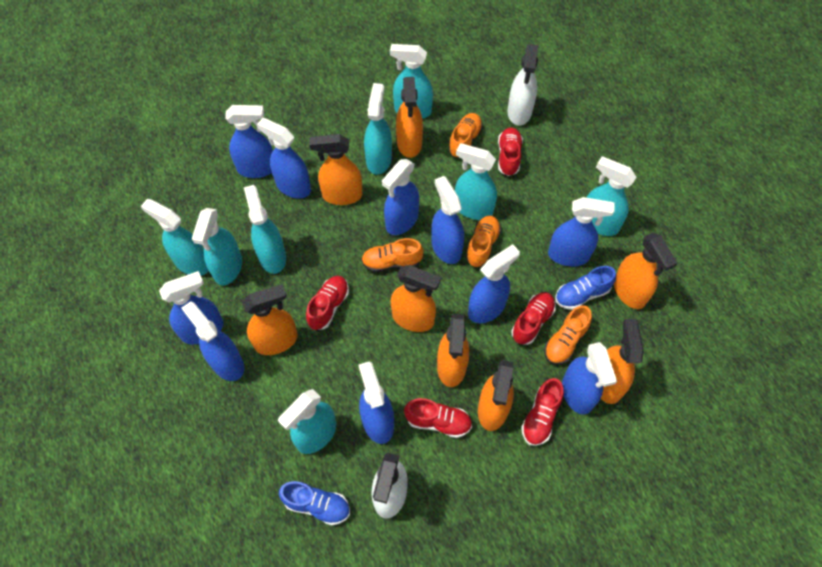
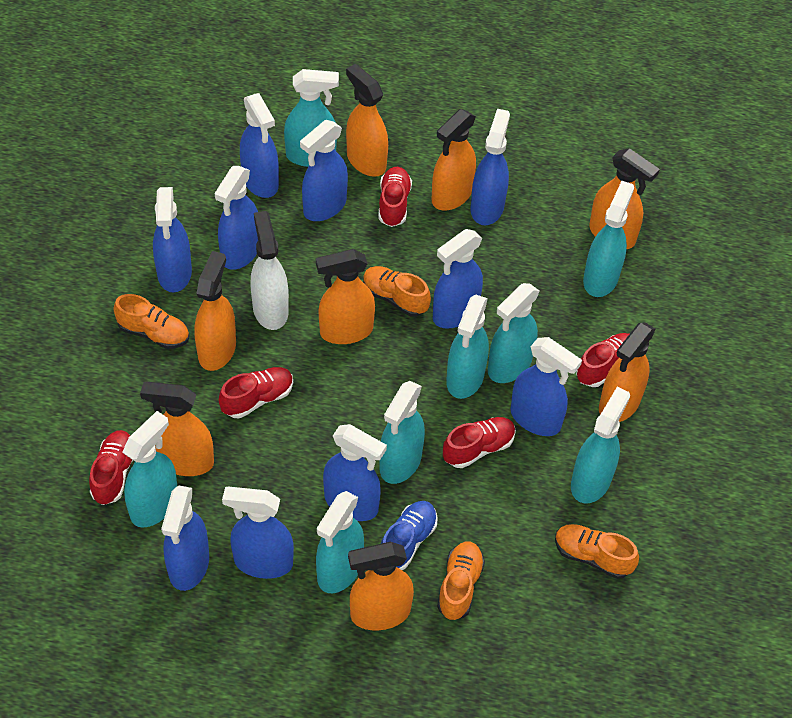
blue shoe: 2 -> 1
white spray bottle: 2 -> 1

